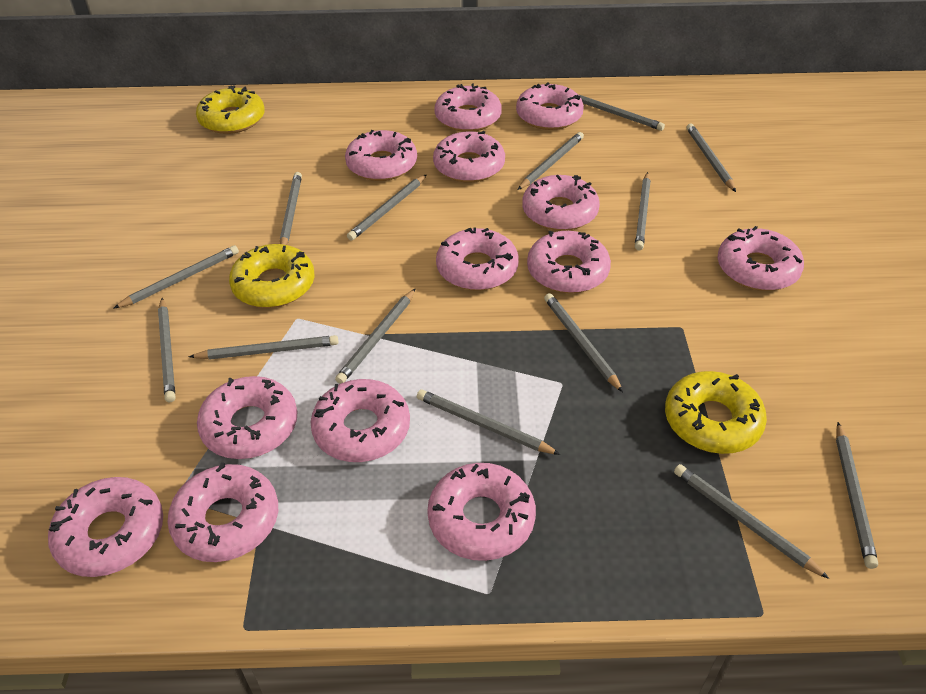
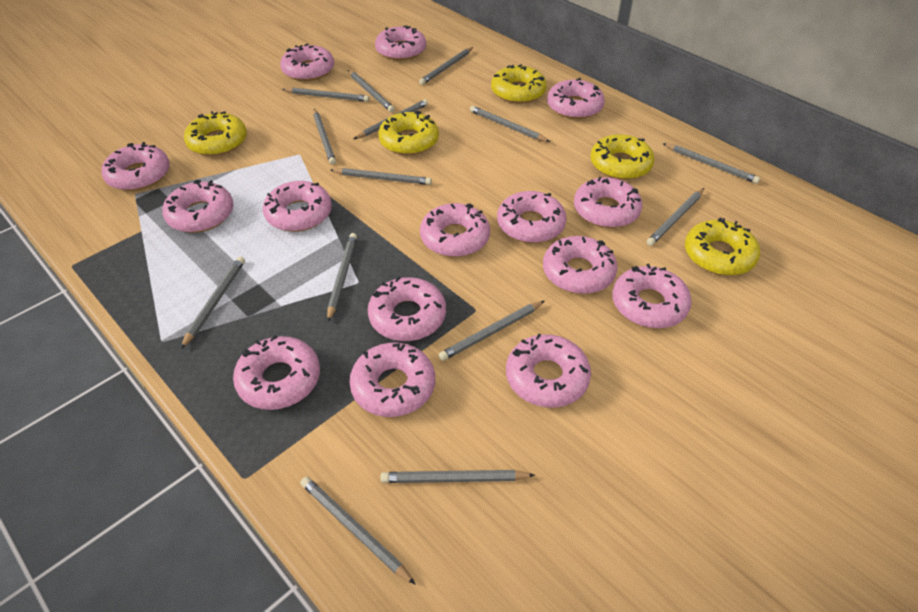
pink donut: 13 -> 15
yellow donut: 3 -> 5

